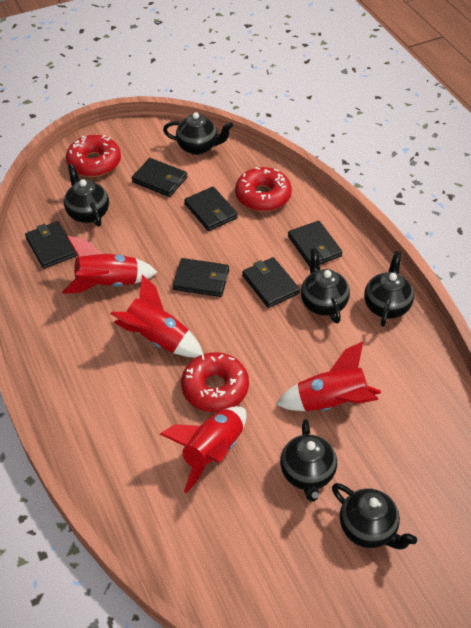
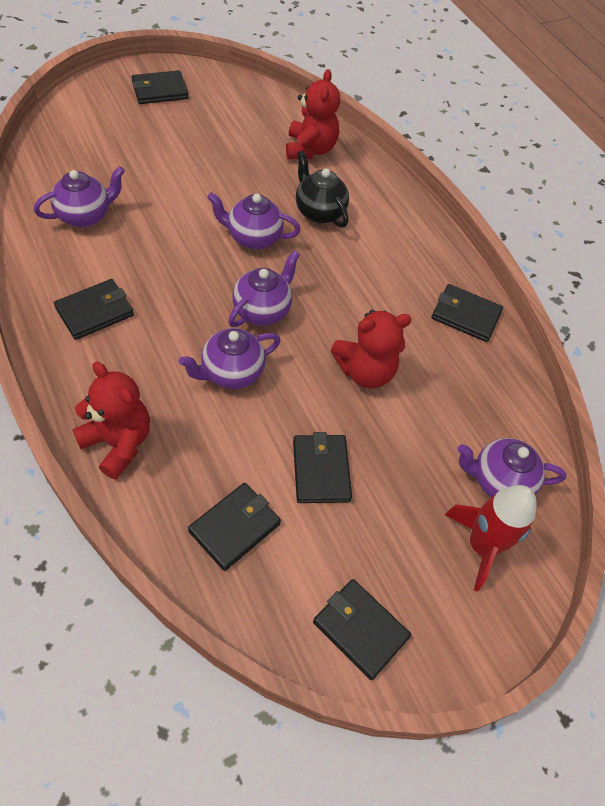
black teapot: 6 -> 1
purple teapot: 0 -> 5
red donut: 3 -> 0
red rocket: 4 -> 1
red teddy bear: 0 -> 3

